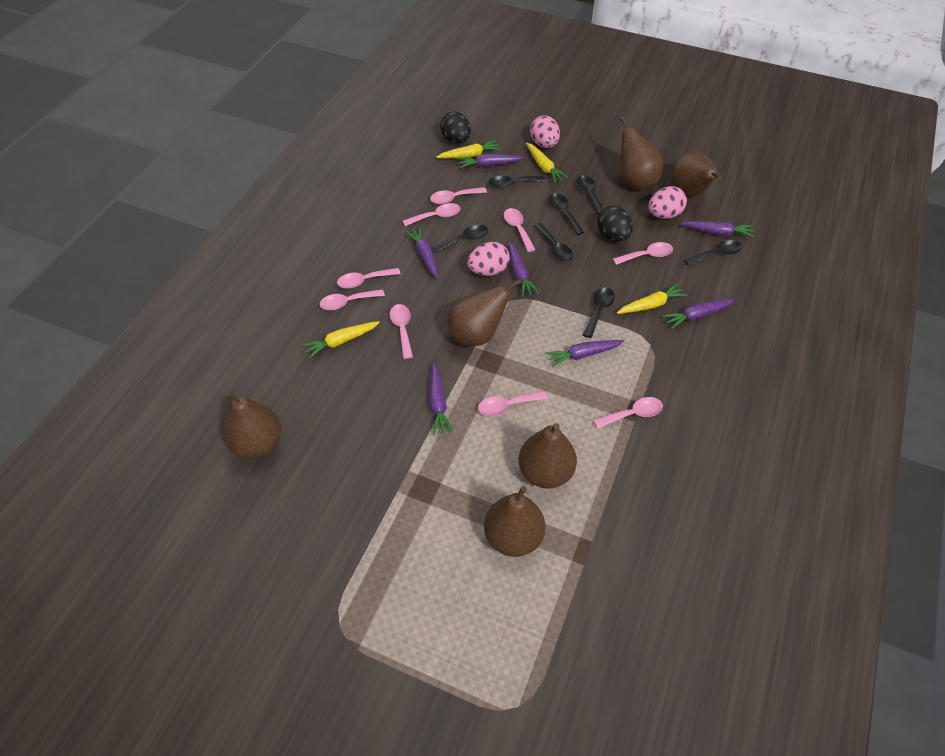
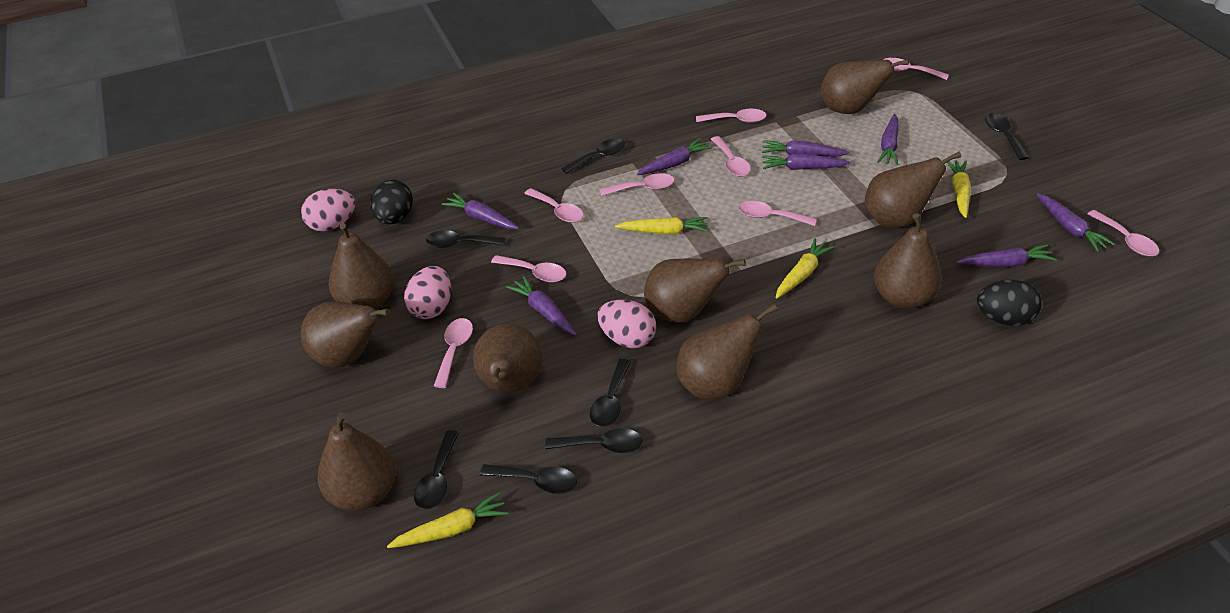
brown pear: 6 -> 9
purple carrot: 7 -> 8

